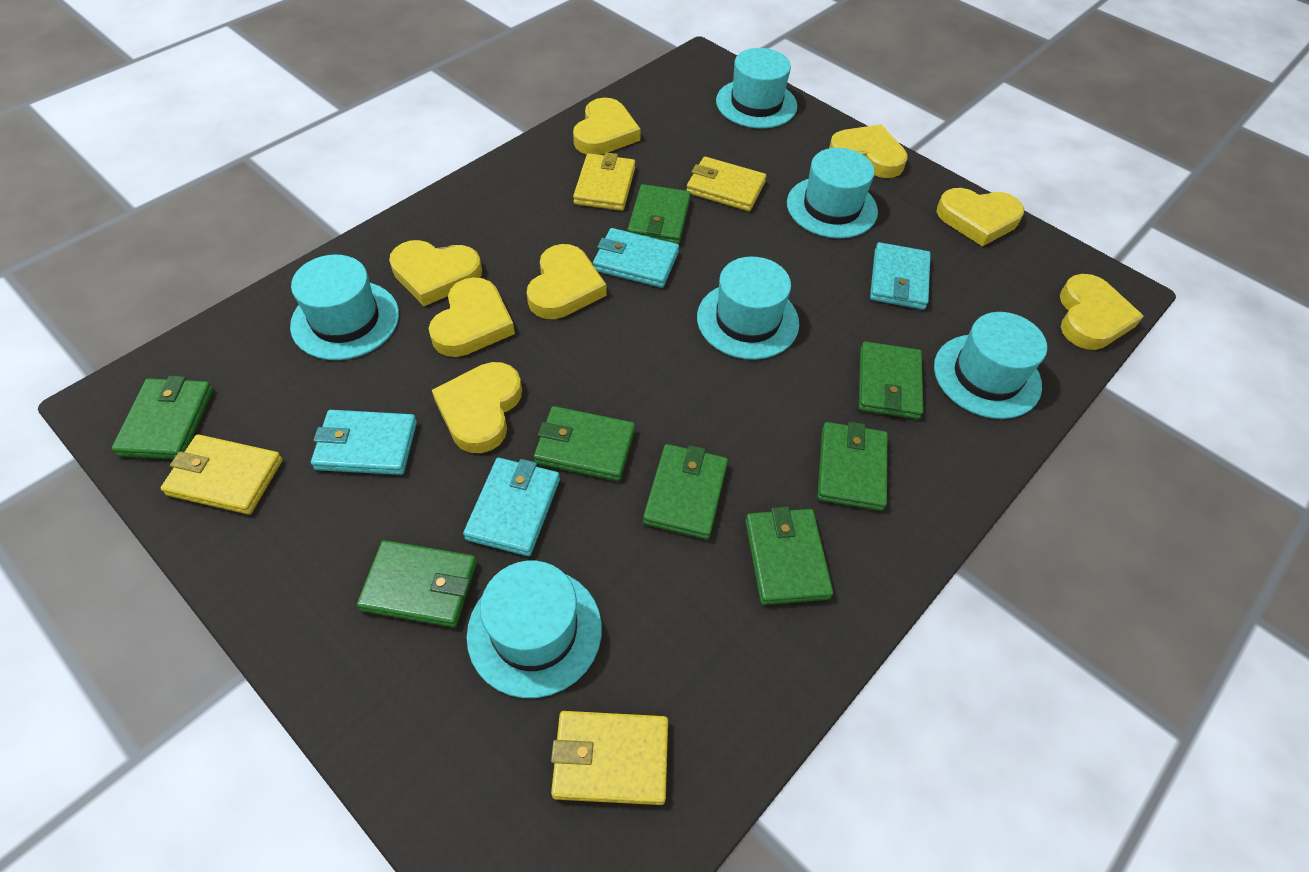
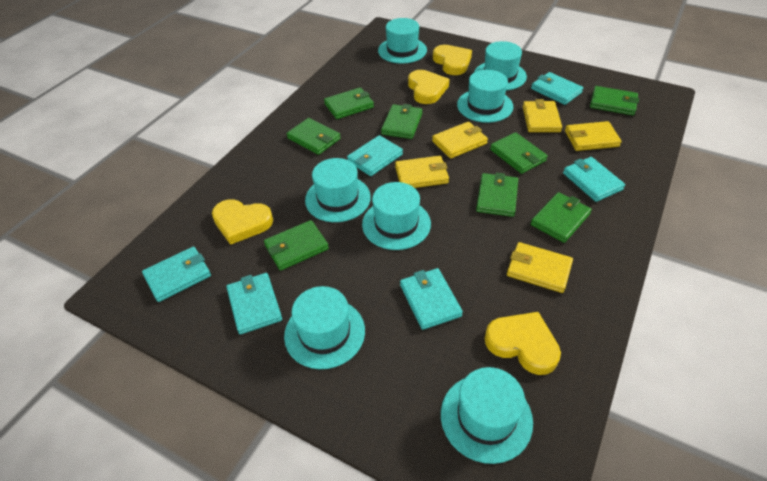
turquoise hat: 6 -> 7
turquoise wallet: 4 -> 6
yellow heart: 8 -> 4
yellow wallet: 4 -> 5

